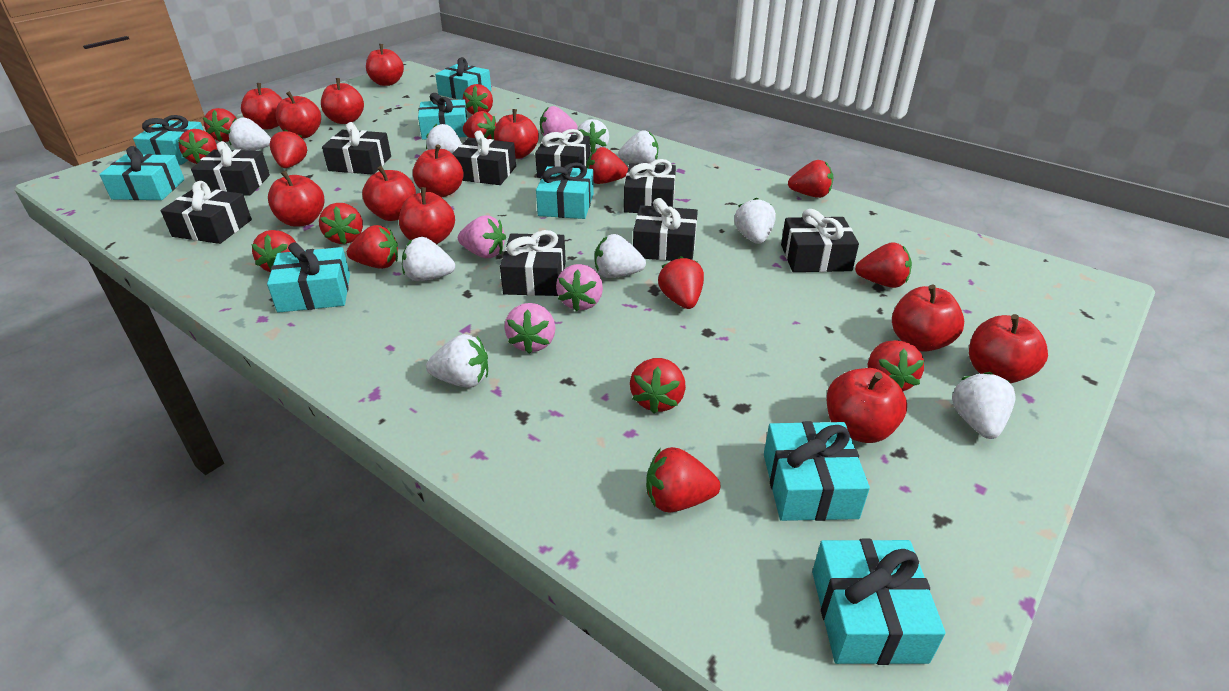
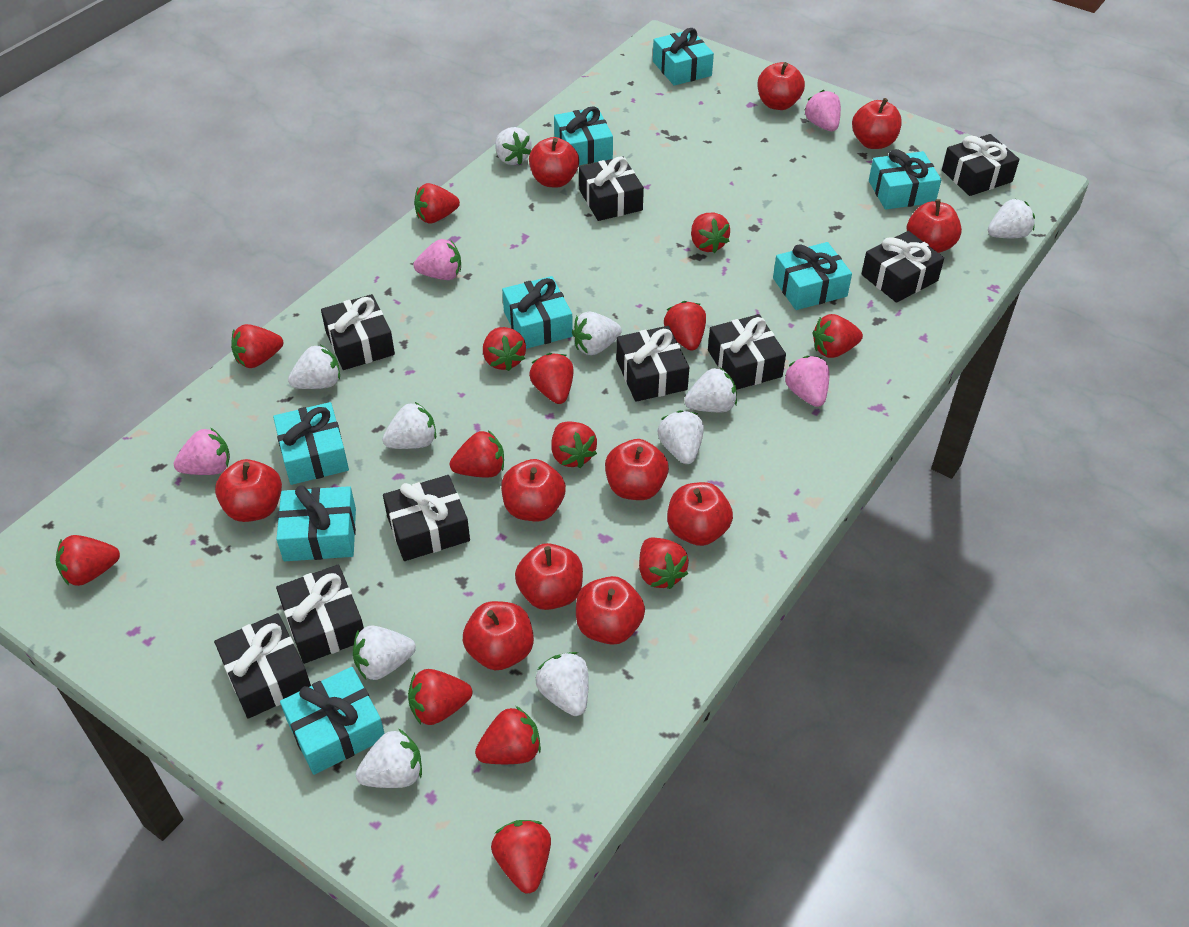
red apple: 12 -> 11
red strawberry: 15 -> 14
white strawberry: 9 -> 10

